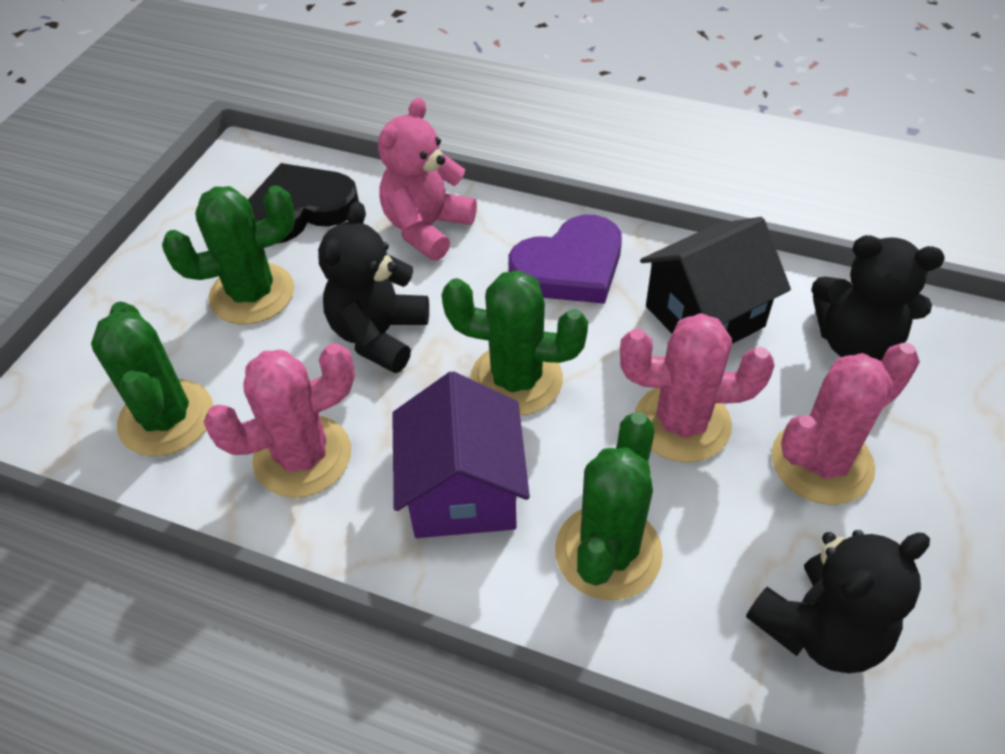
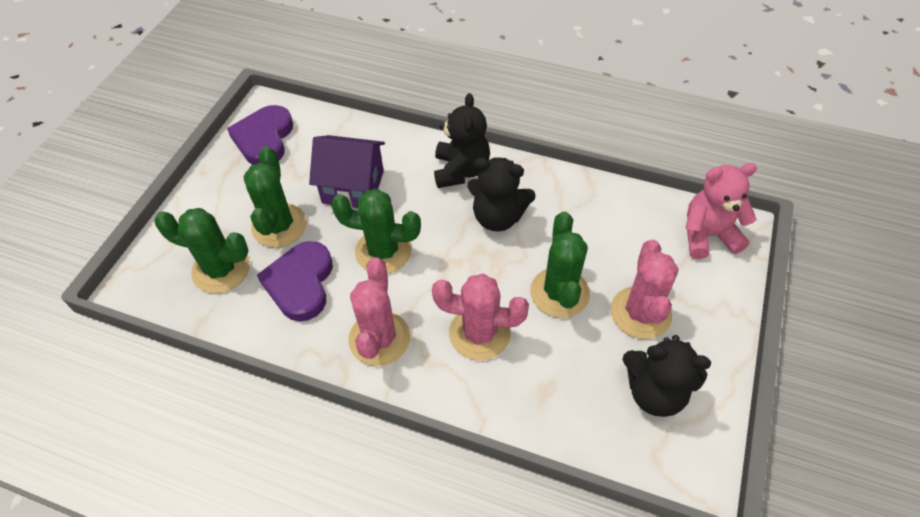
black heart: 1 -> 0
black house: 1 -> 0
purple heart: 1 -> 2

